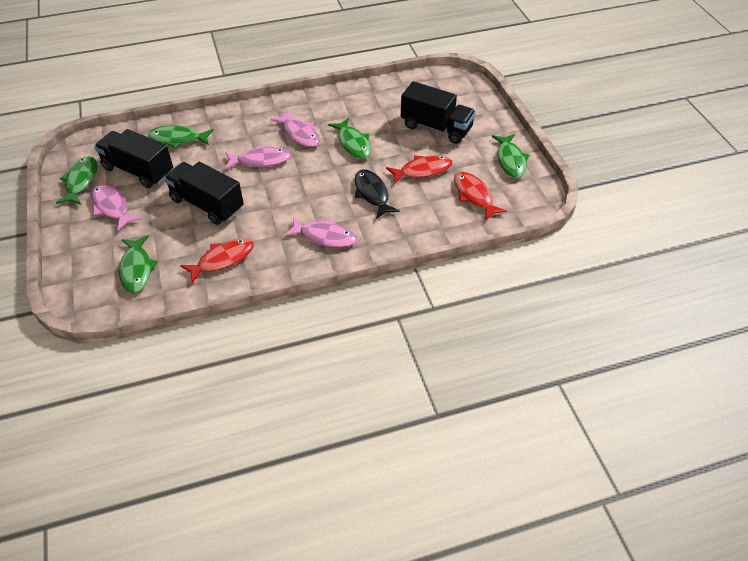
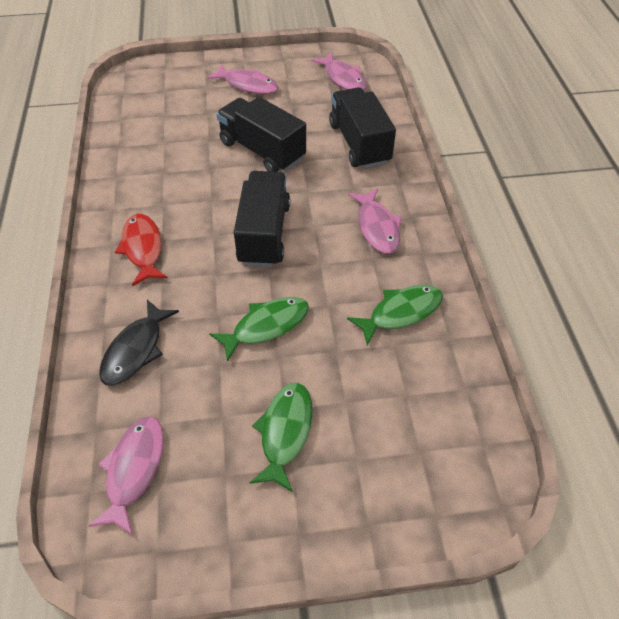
green fish: 5 -> 3
red fish: 3 -> 1

